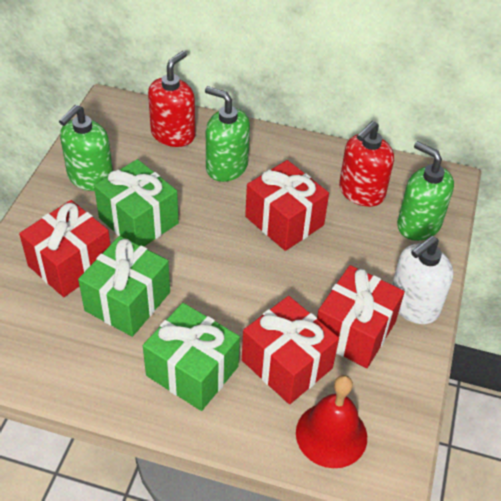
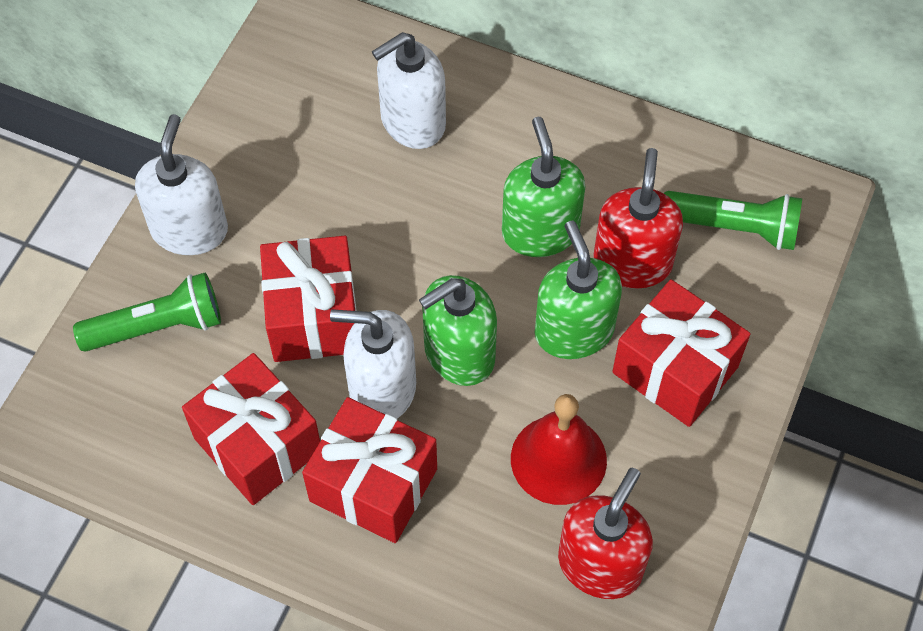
green flashlight: 0 -> 2
green gift: 3 -> 0
white soap dispenser: 1 -> 3

